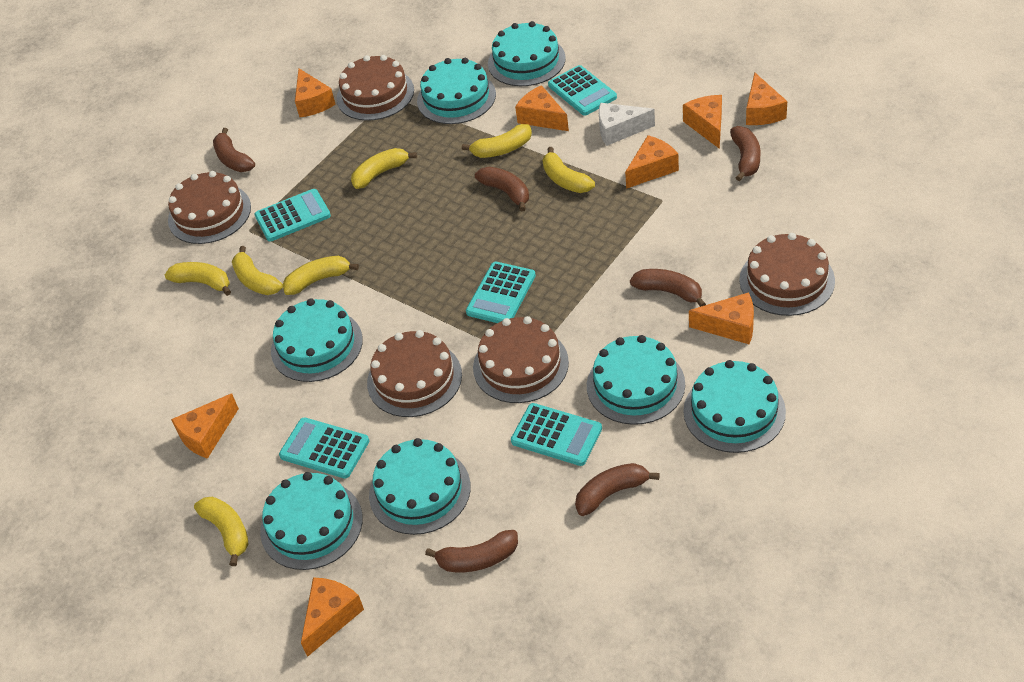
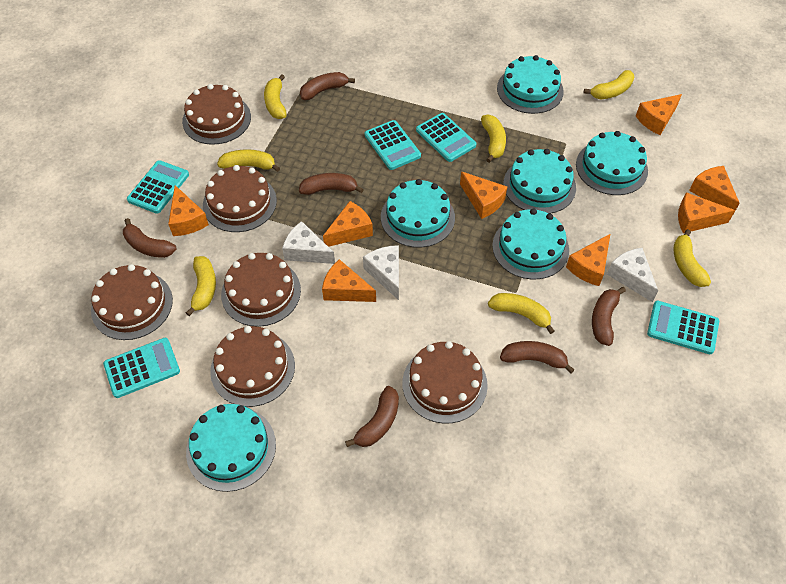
brown cake: 5 -> 6
turquoise cake: 7 -> 6
white cheese: 1 -> 3

